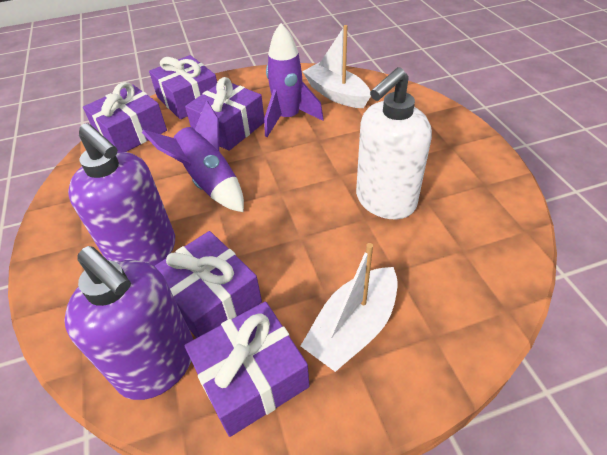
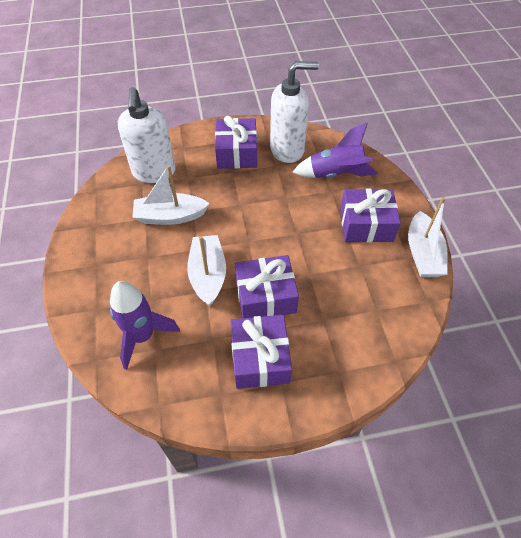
purple gift: 5 -> 4
purple soap dispenser: 2 -> 0
white boat: 2 -> 3
white soap dispenser: 1 -> 2

